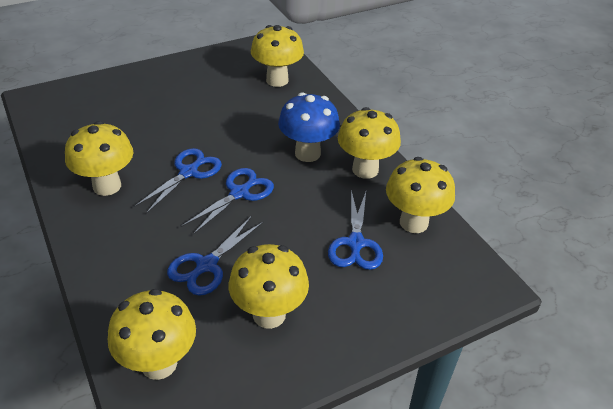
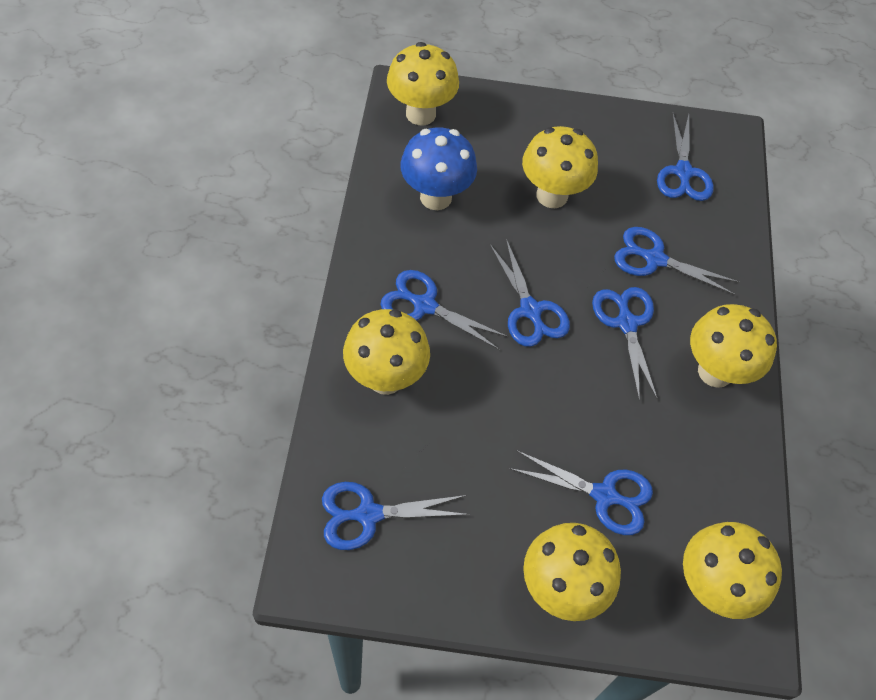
blue scissors: 4 -> 7

